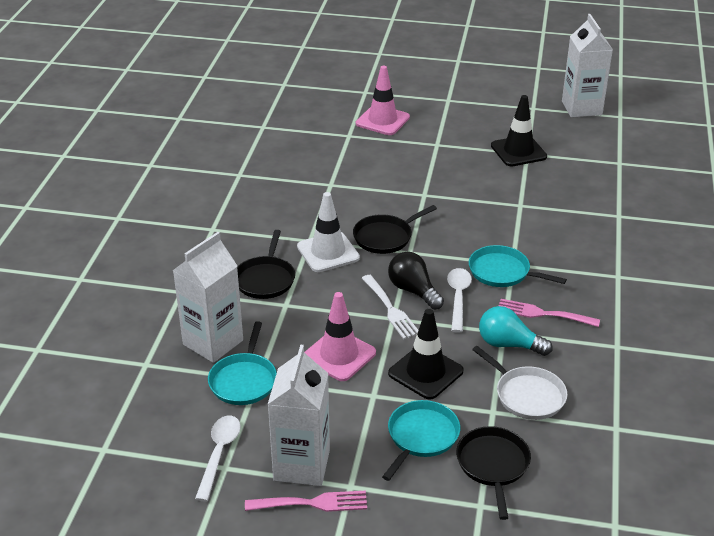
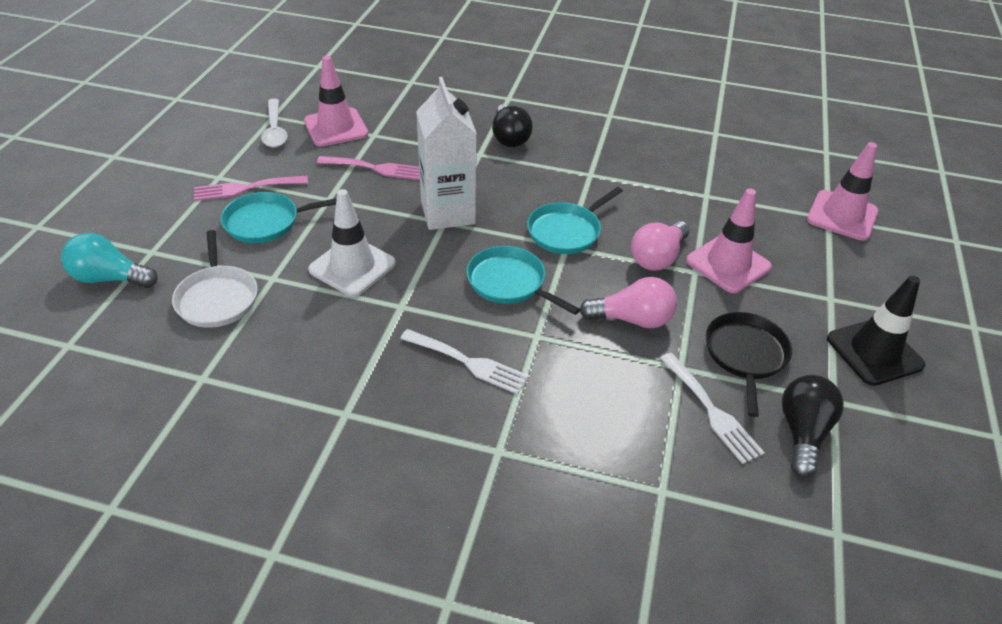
black light bulb: 1 -> 2
black pan: 3 -> 1
black traffic cone: 2 -> 1
pink light bulb: 0 -> 2
pink traffic cone: 2 -> 3
white carton: 3 -> 1
white fork: 1 -> 2
white spoon: 2 -> 1

